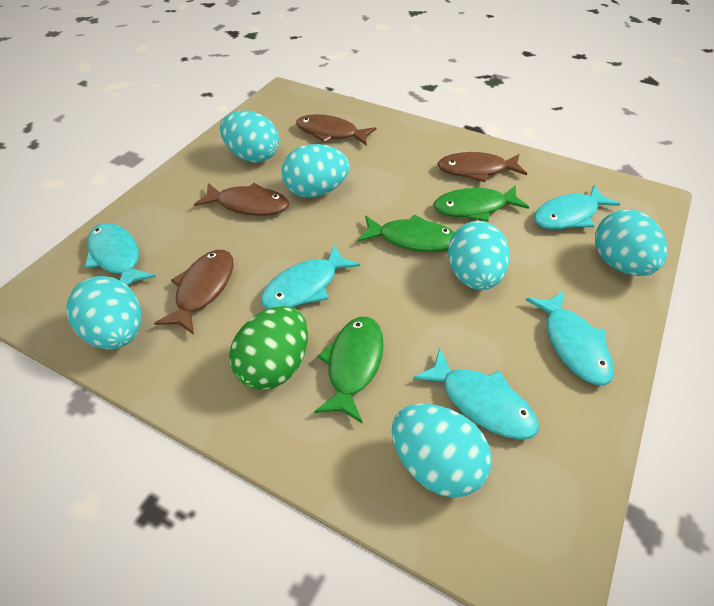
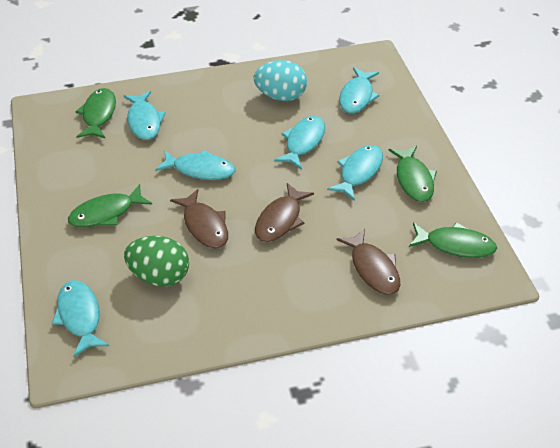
brown fish: 4 -> 3
green fish: 3 -> 4
turquoise egg: 6 -> 1
turquoise fish: 5 -> 6

